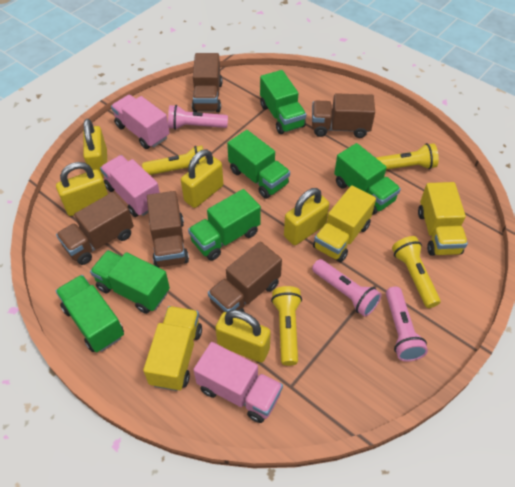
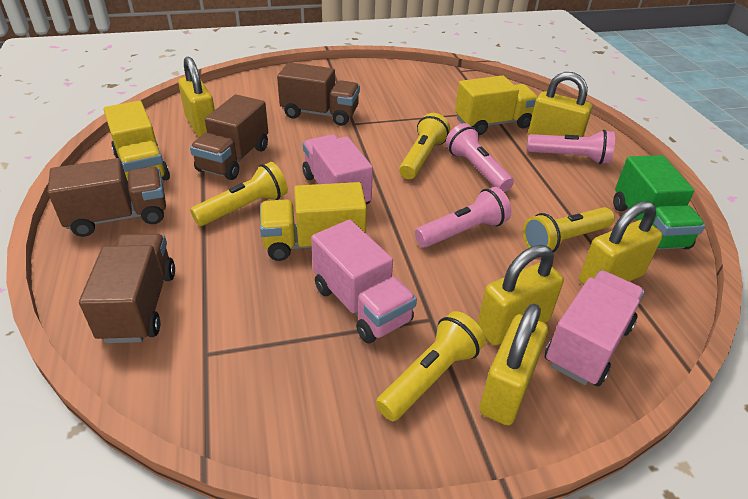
brown truck: 5 -> 4
green truck: 6 -> 1

